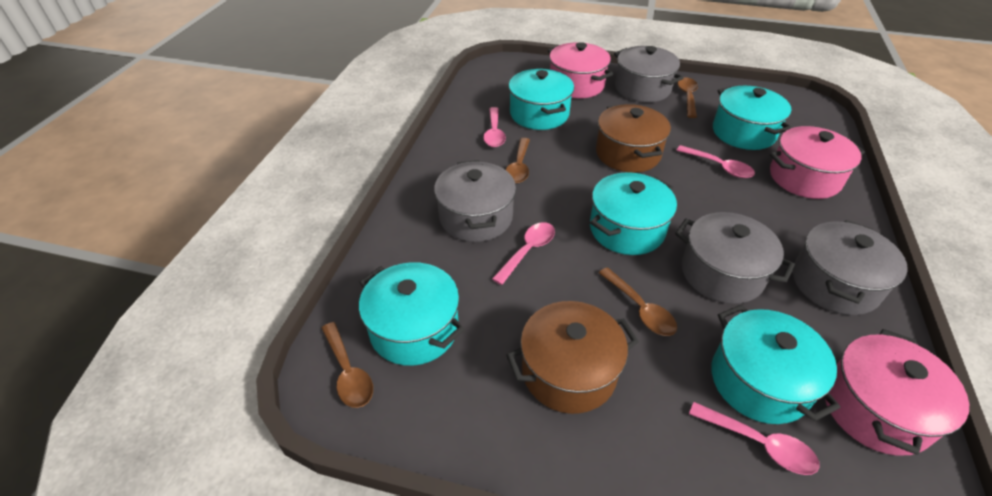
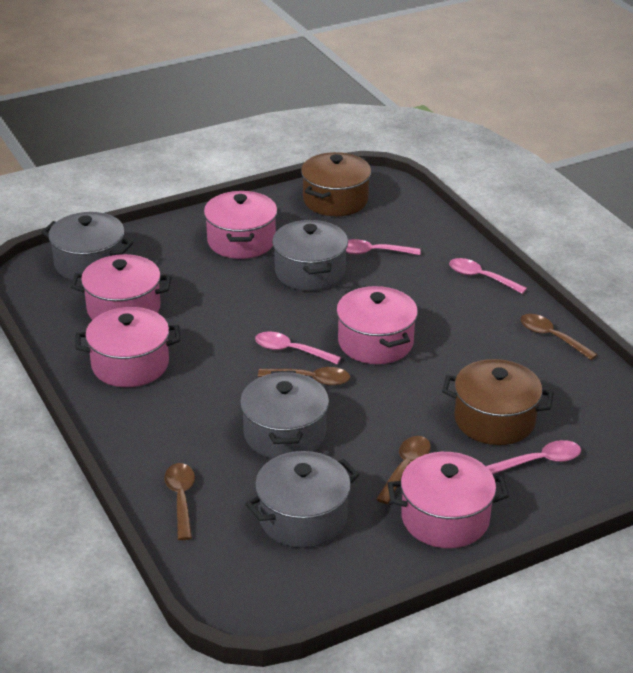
pink pot: 3 -> 5
turquoise pot: 5 -> 0

